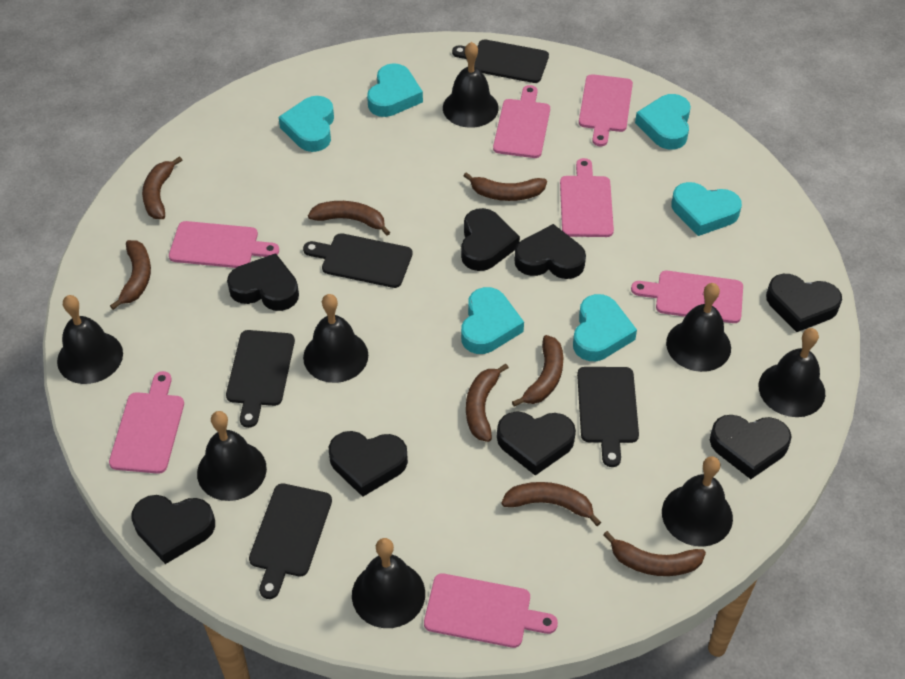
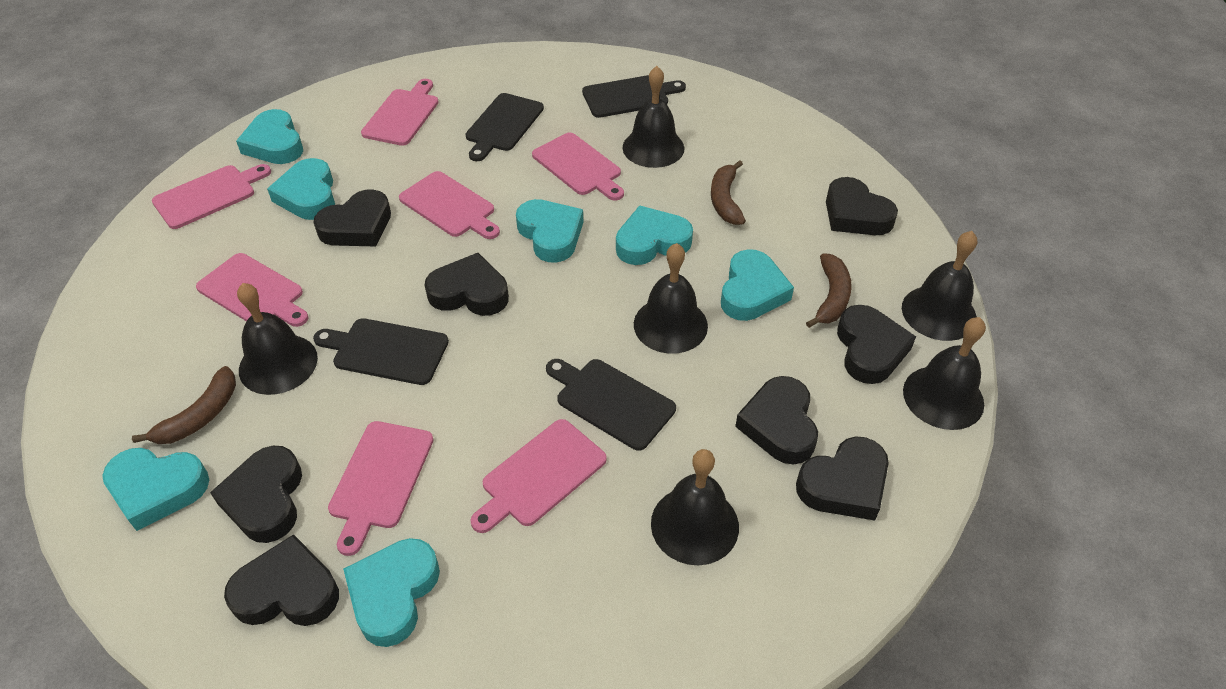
black bell: 8 -> 6
black cutting board: 5 -> 4
brown banana: 8 -> 3
turquoise heart: 6 -> 7

